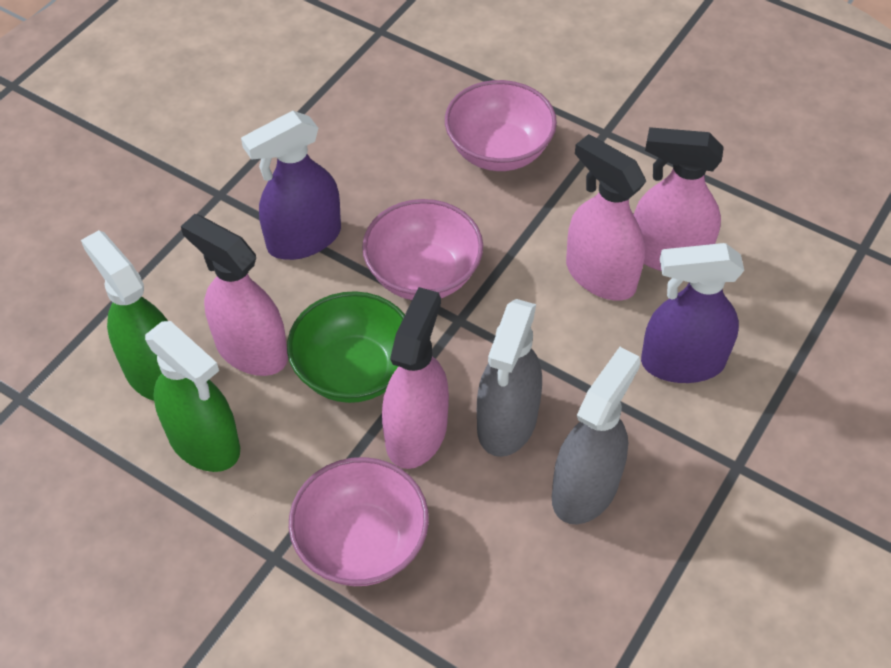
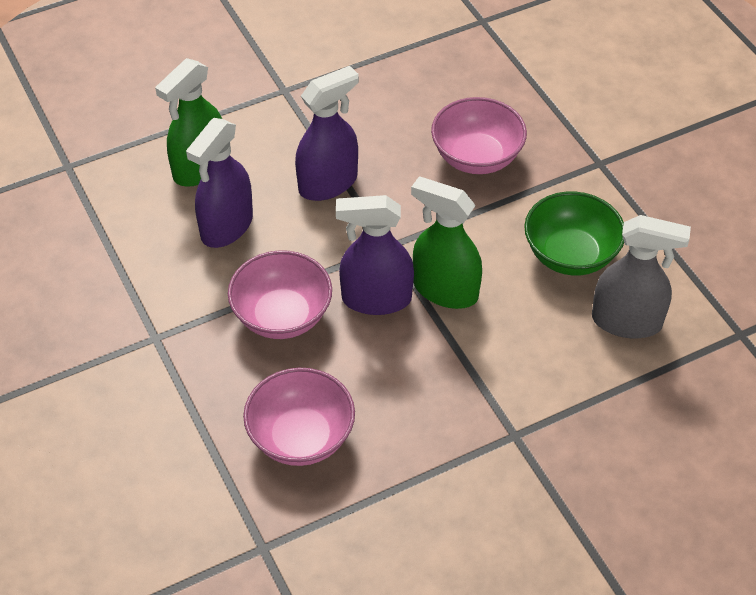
grey spray bottle: 2 -> 1
pink spray bottle: 4 -> 0
purple spray bottle: 2 -> 3

